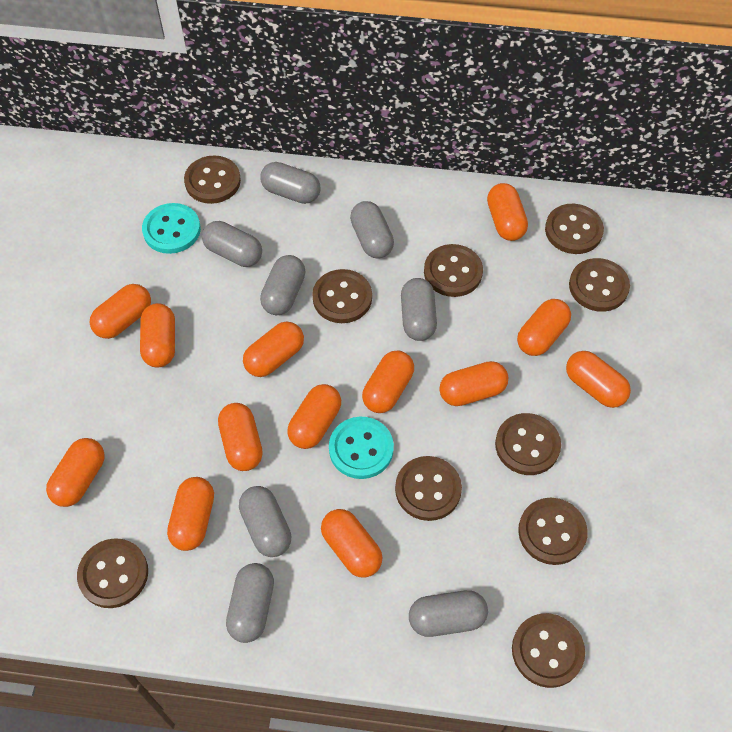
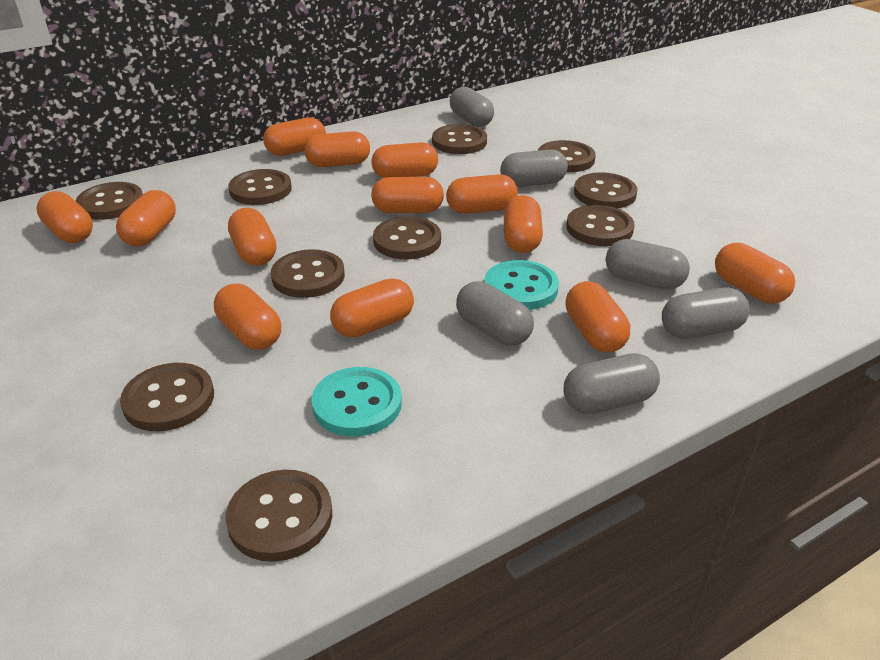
grey capsule: 8 -> 6

